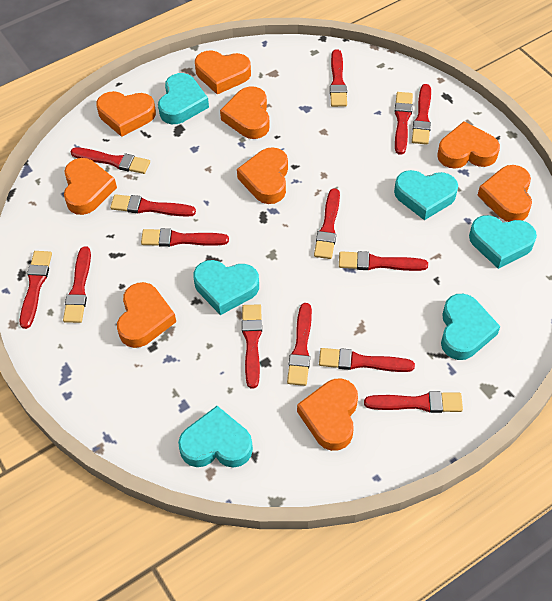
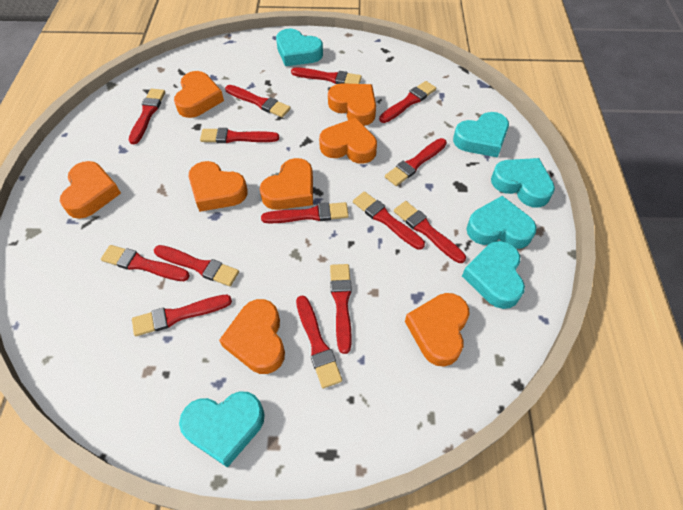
orange heart: 9 -> 8

